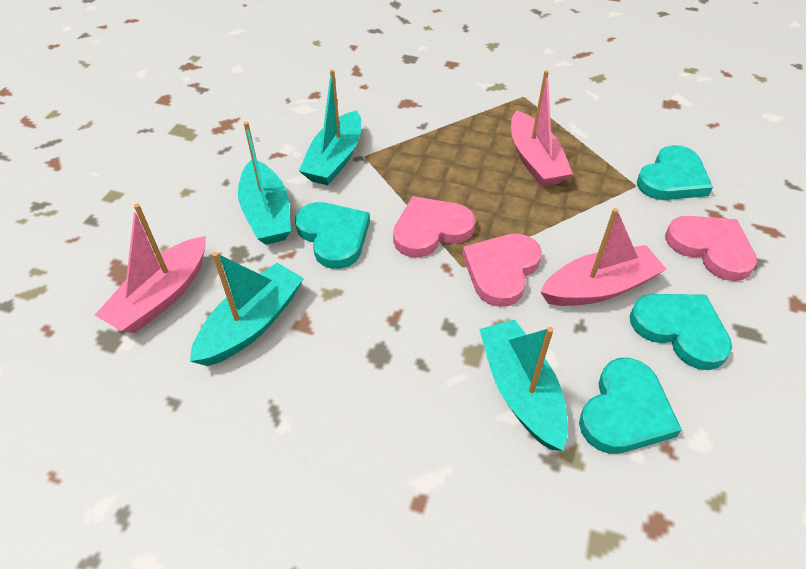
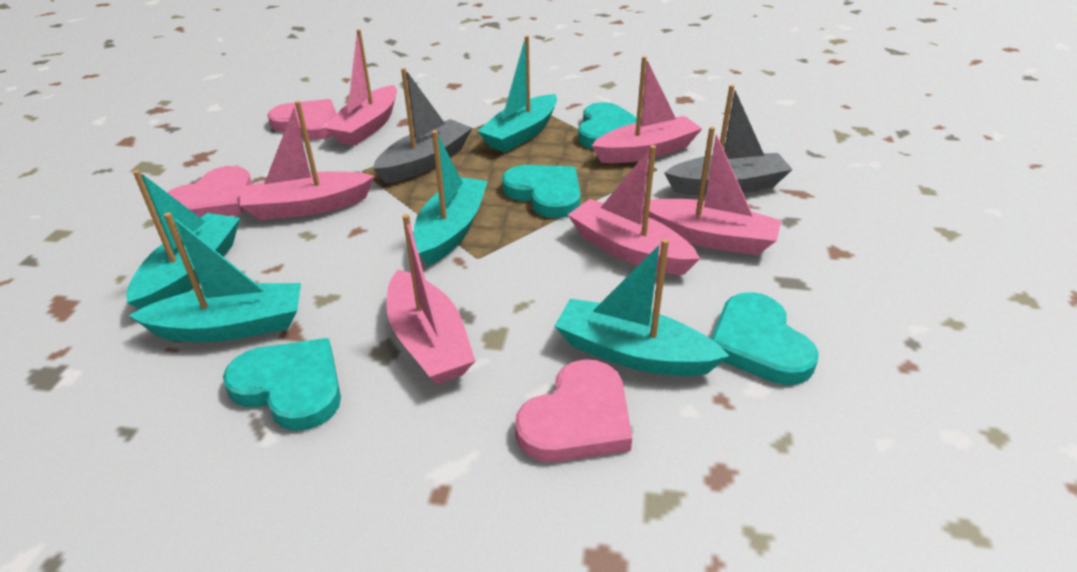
grey boat: 0 -> 2
pink boat: 3 -> 6
turquoise boat: 4 -> 5

